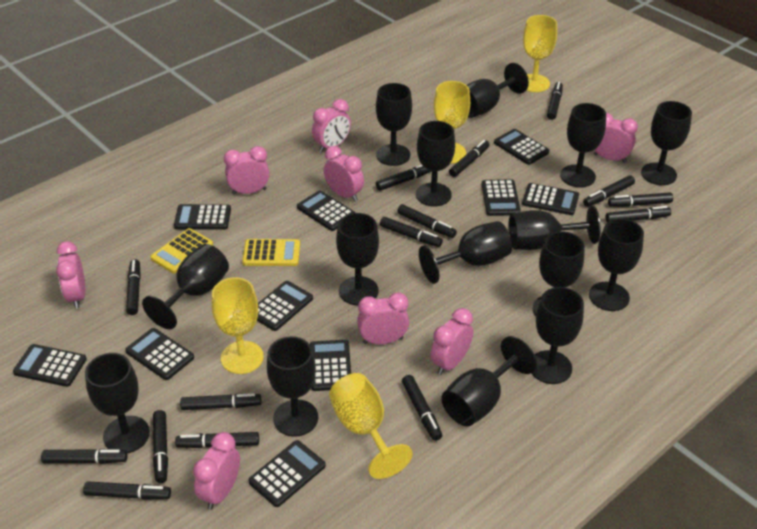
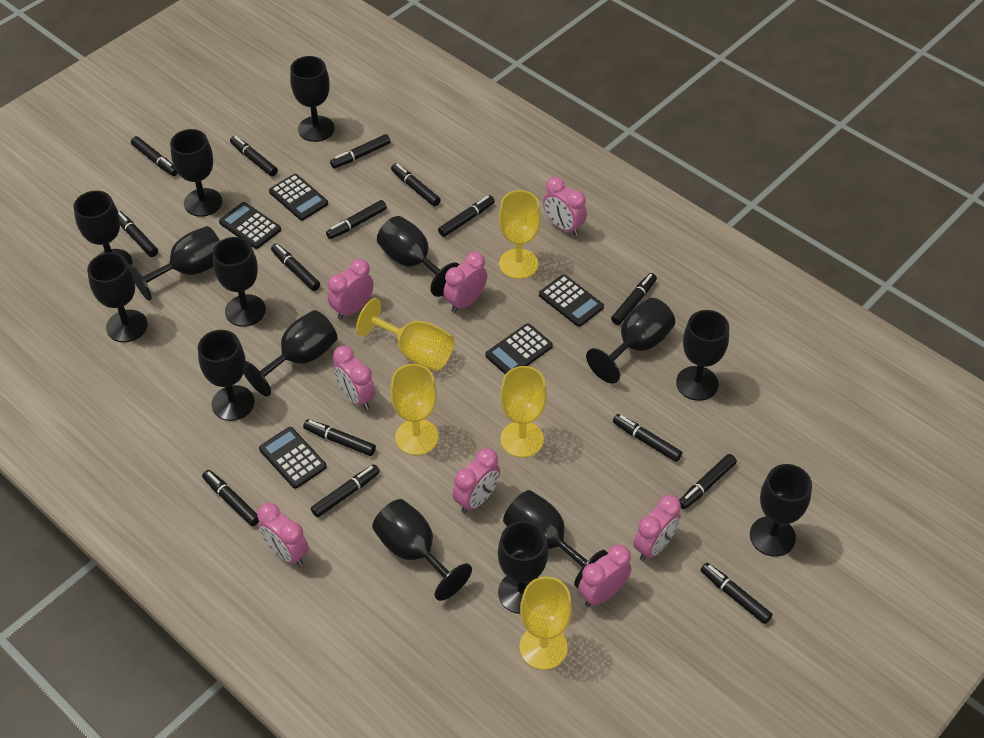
black calculator: 10 -> 5
yellow calculator: 2 -> 0
yellow goblet: 4 -> 5

